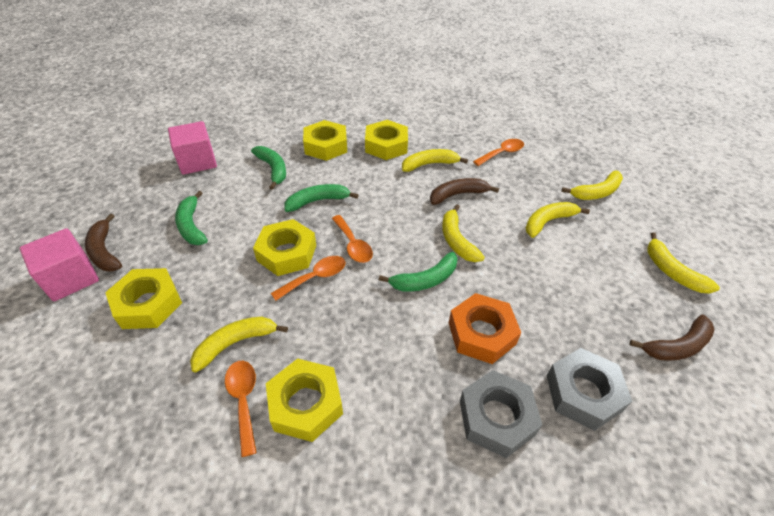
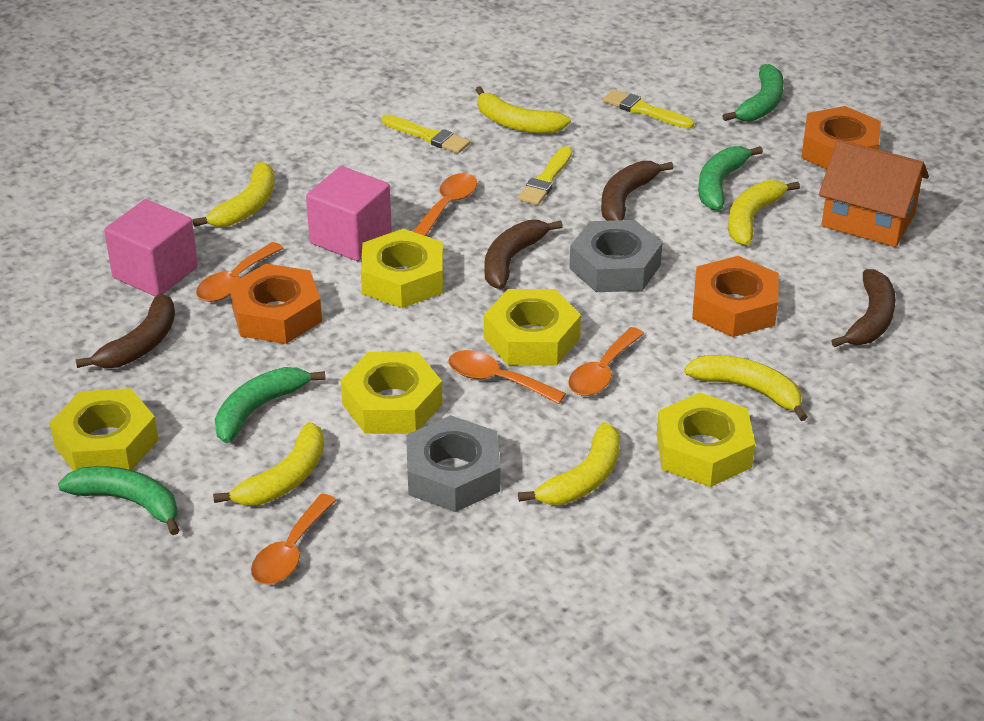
brown banana: 3 -> 4
orange house: 0 -> 1
orange nut: 1 -> 3
orange spoon: 4 -> 5
yellow brush: 0 -> 3

